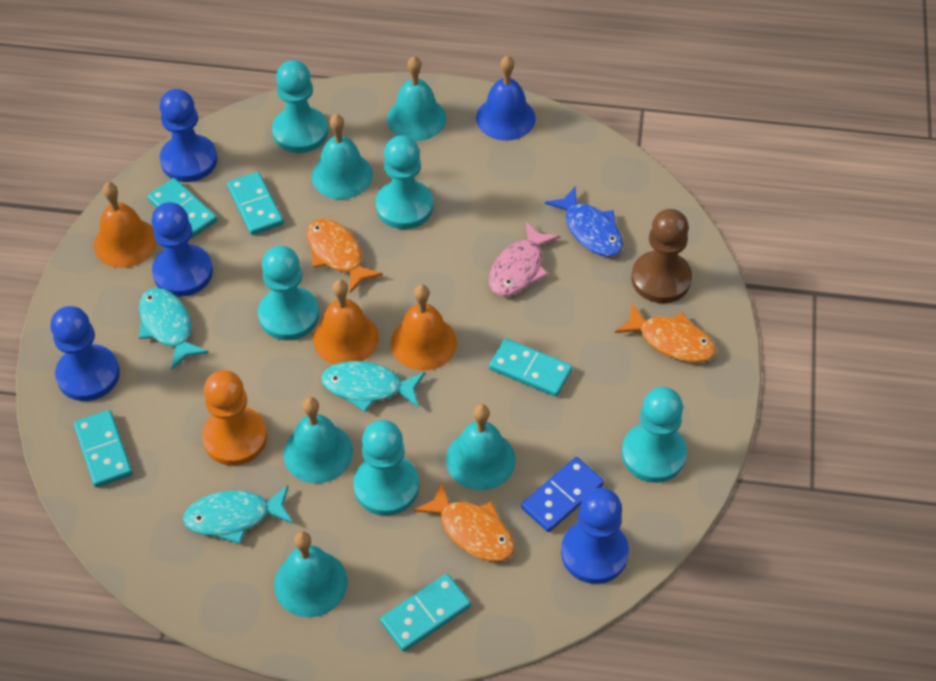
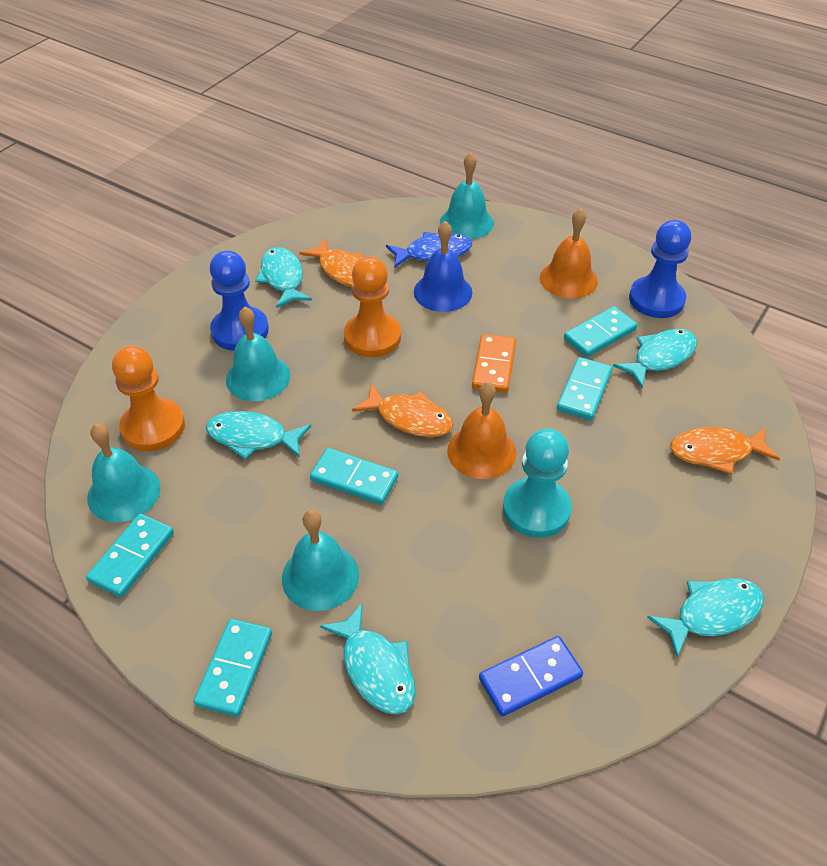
blue pawn: 4 -> 2
brown pawn: 1 -> 0
orange bell: 3 -> 2
orange domino: 0 -> 1
orange pawn: 1 -> 2
pink fish: 1 -> 0
turquoise bell: 5 -> 4
turquoise fish: 3 -> 5
turquoise pawn: 5 -> 1

